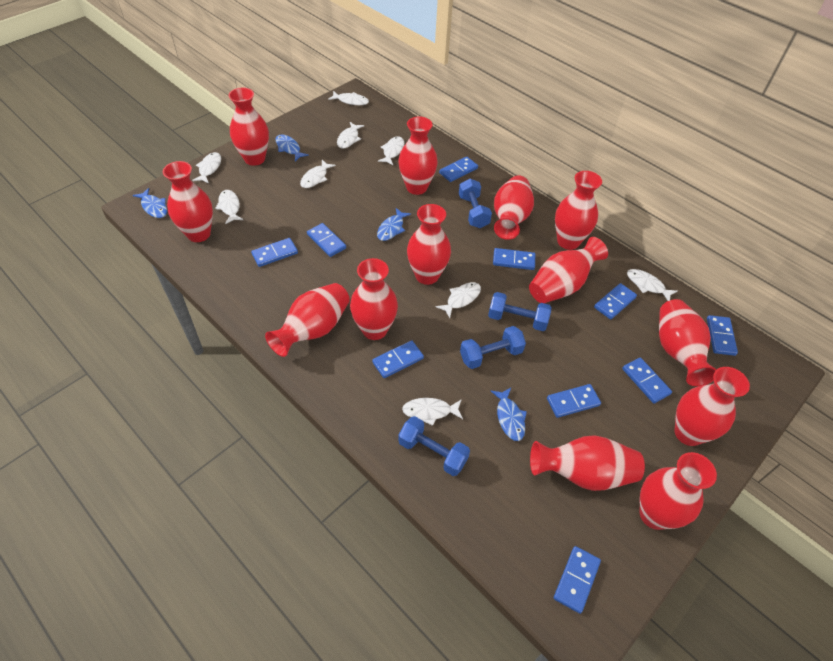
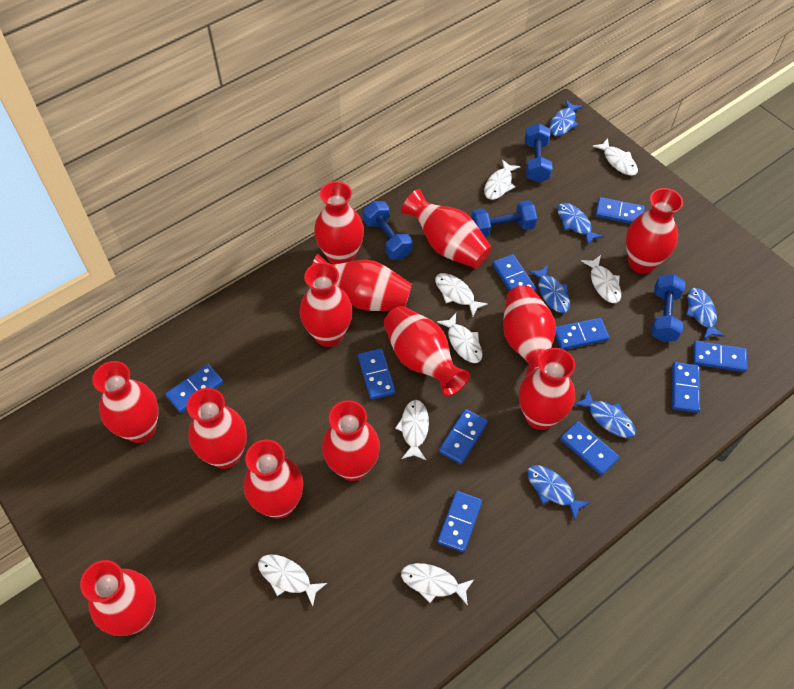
blue fish: 4 -> 6
white fish: 9 -> 8

